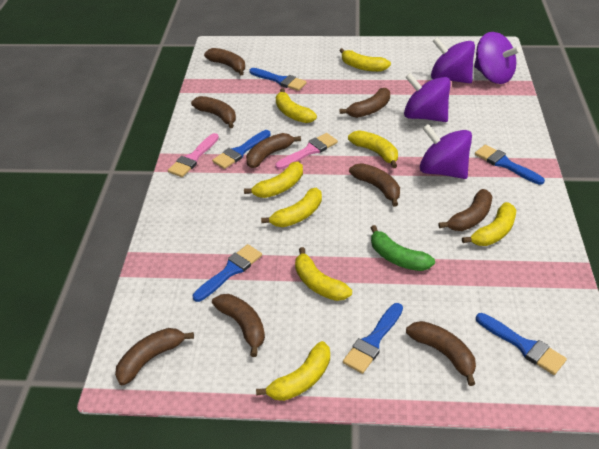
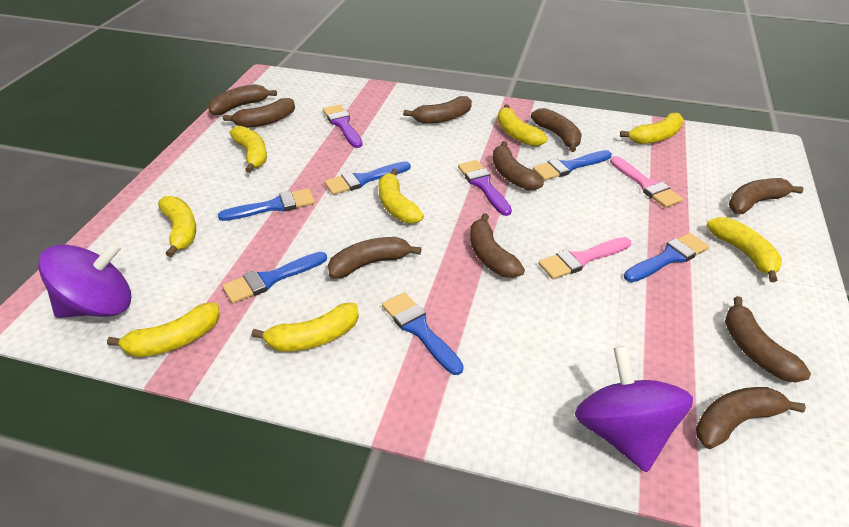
brown banana: 9 -> 10
green banana: 1 -> 0
purple brush: 0 -> 2
purple spinning top: 4 -> 2

